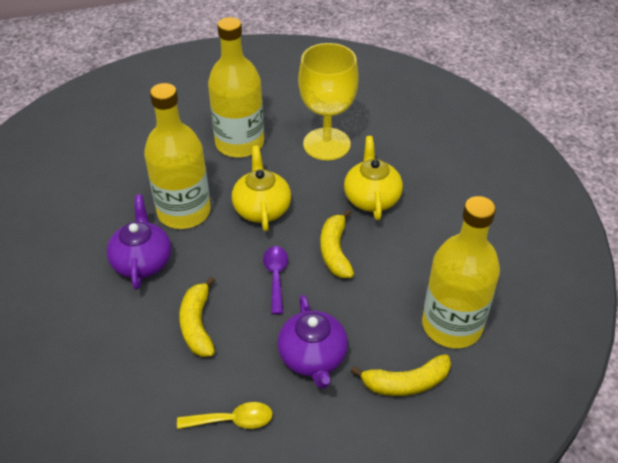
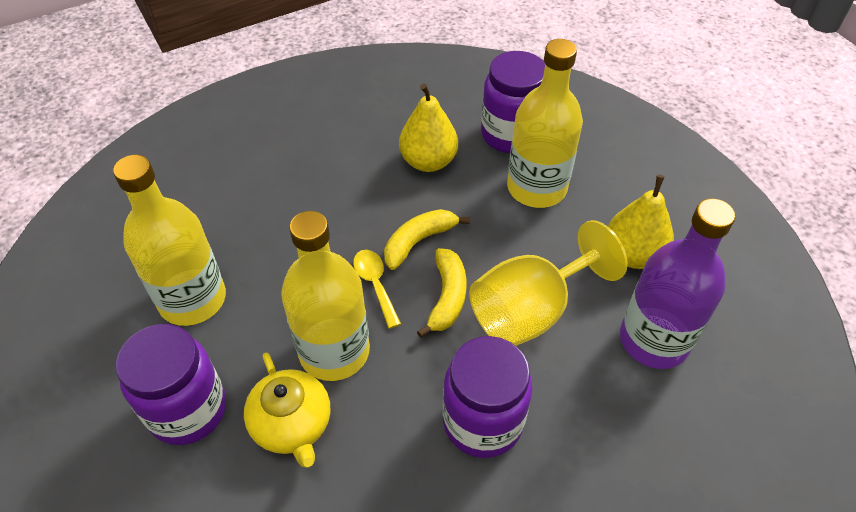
purple bottle: 0 -> 1
purple jar: 0 -> 3
purple spoon: 1 -> 0
purple teapot: 2 -> 0
yellow banana: 3 -> 2
yellow pear: 0 -> 2
yellow teapot: 2 -> 1

